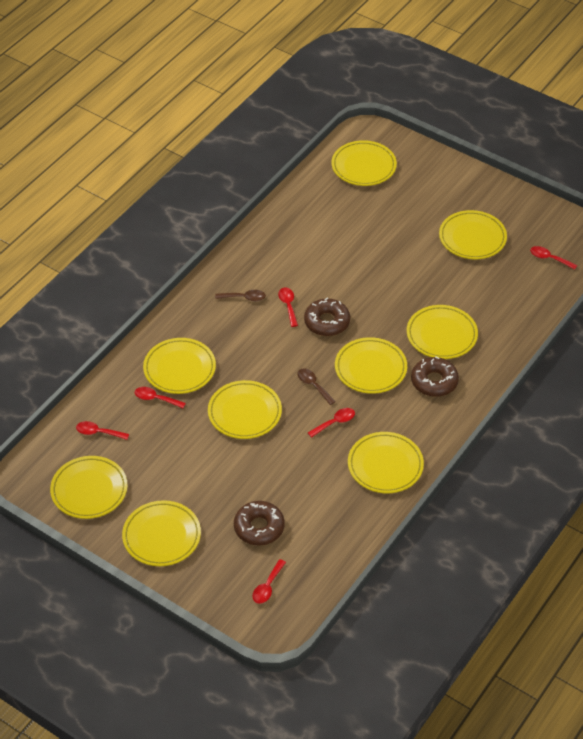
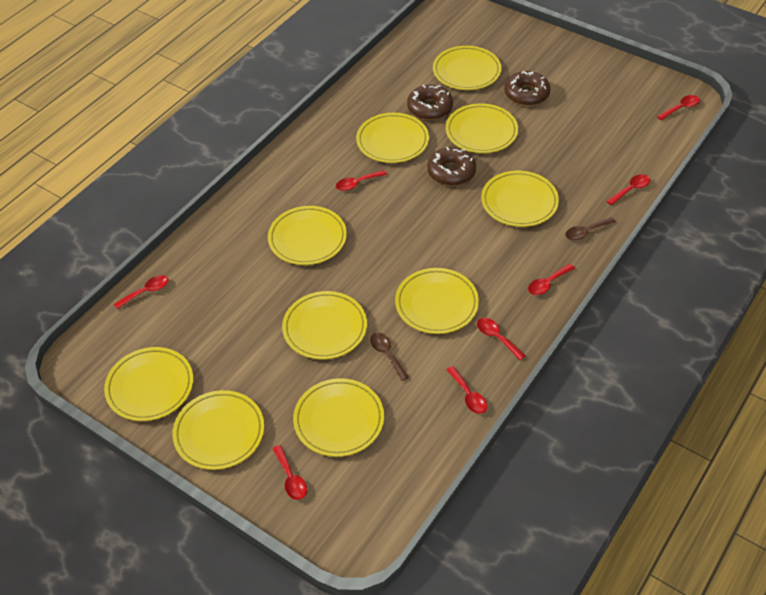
red spoon: 6 -> 8
yellow plate: 9 -> 10

